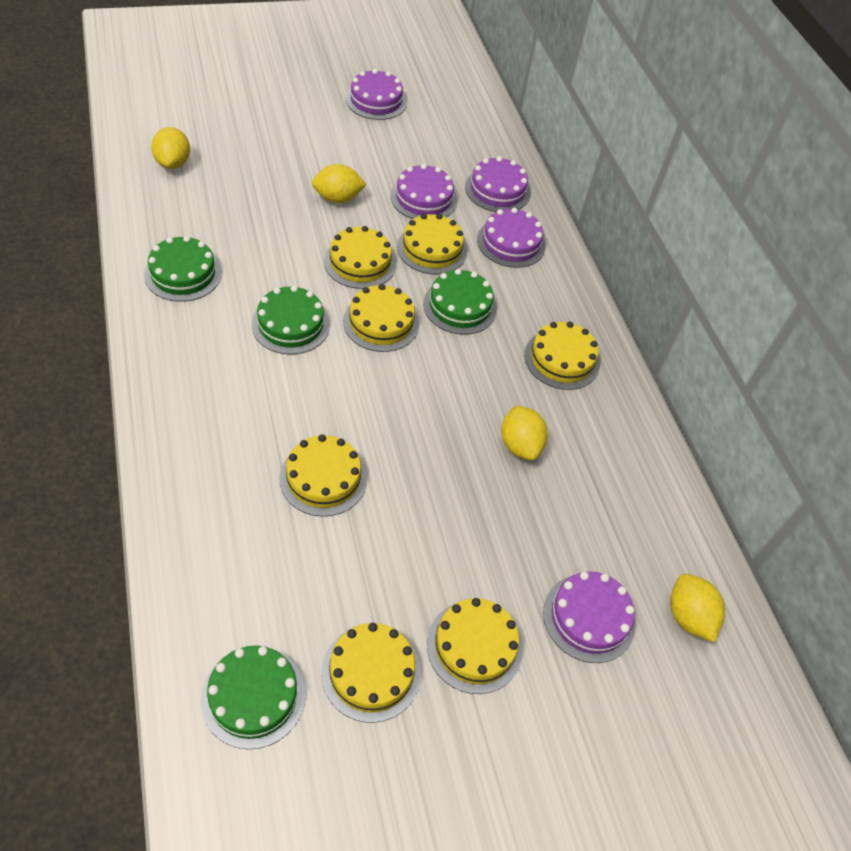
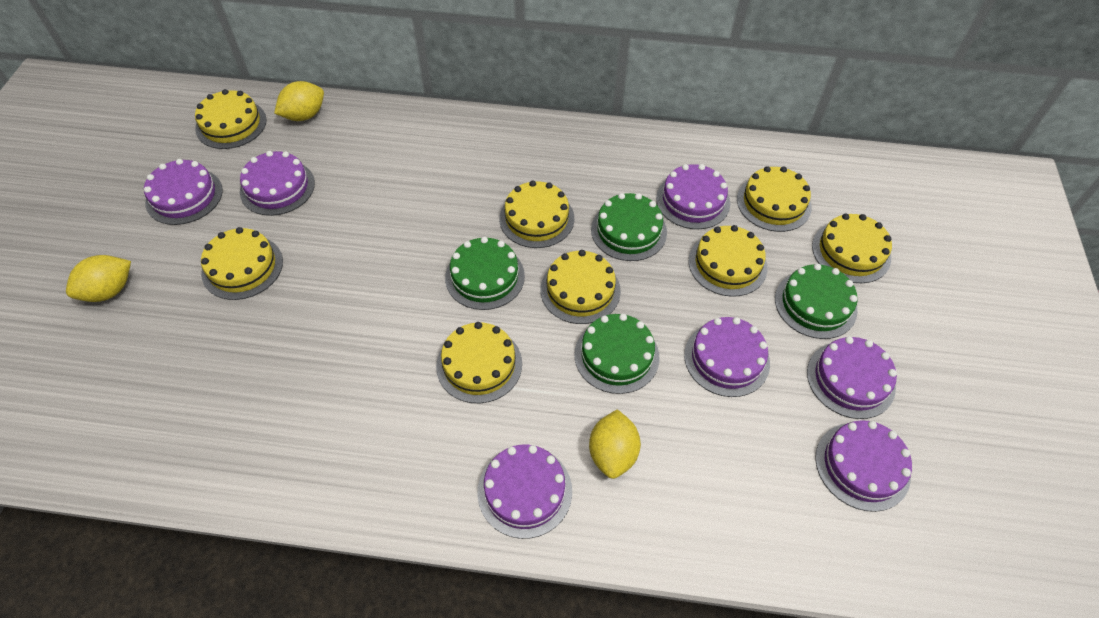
purple cake: 5 -> 7
yellow cake: 7 -> 8
yellow lemon: 4 -> 3

